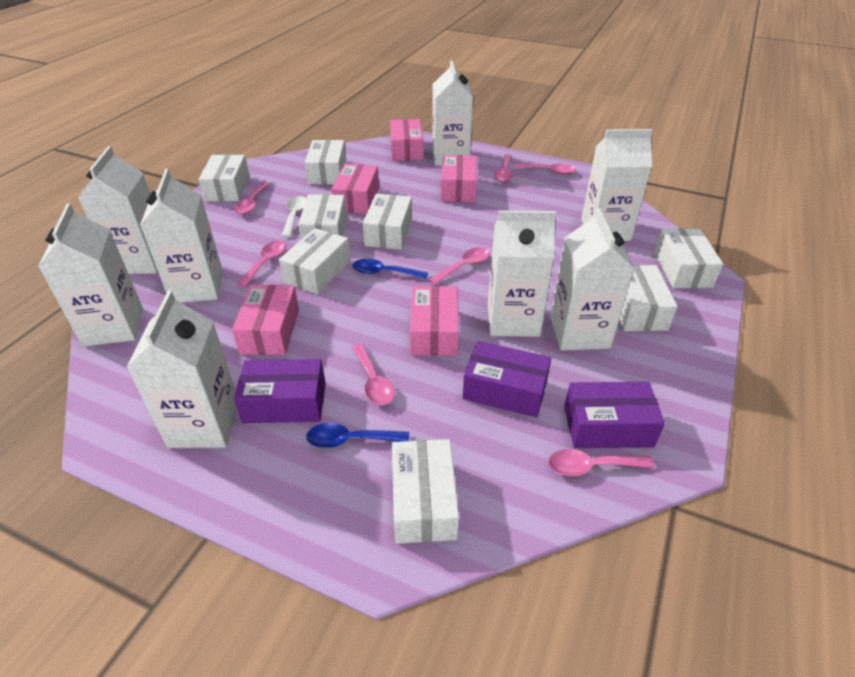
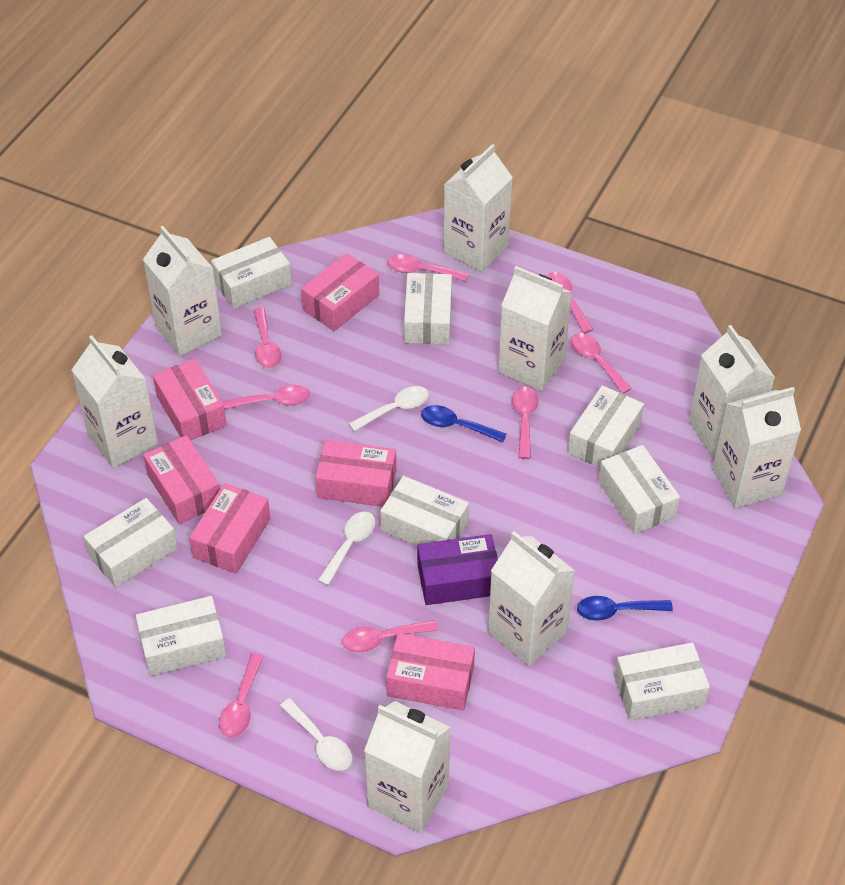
pink box: 5 -> 6
pink spoon: 7 -> 8
purple box: 3 -> 1
white spoon: 1 -> 3

